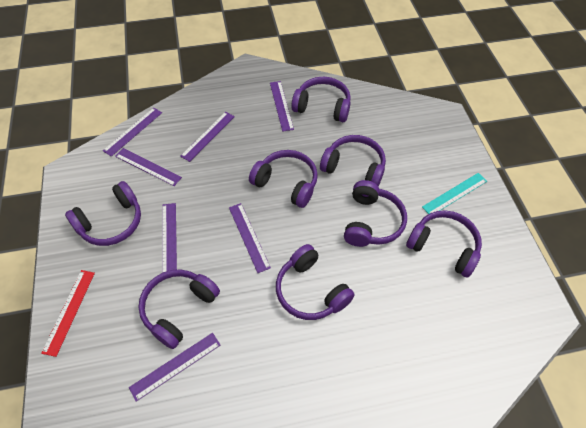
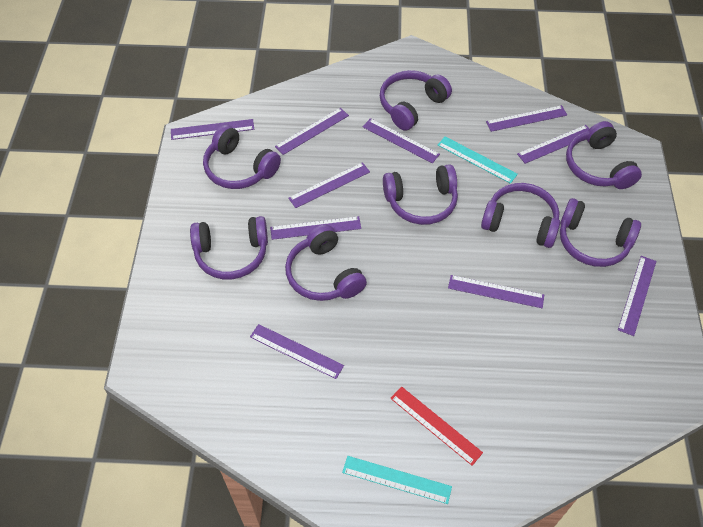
purple ruler: 7 -> 10
turquoise ruler: 1 -> 2

